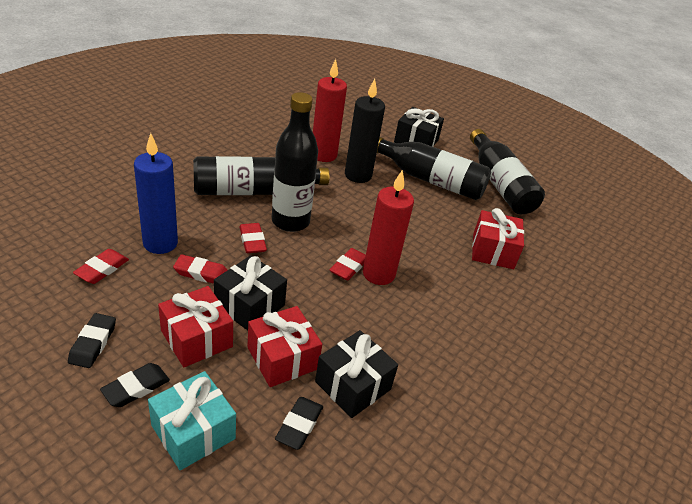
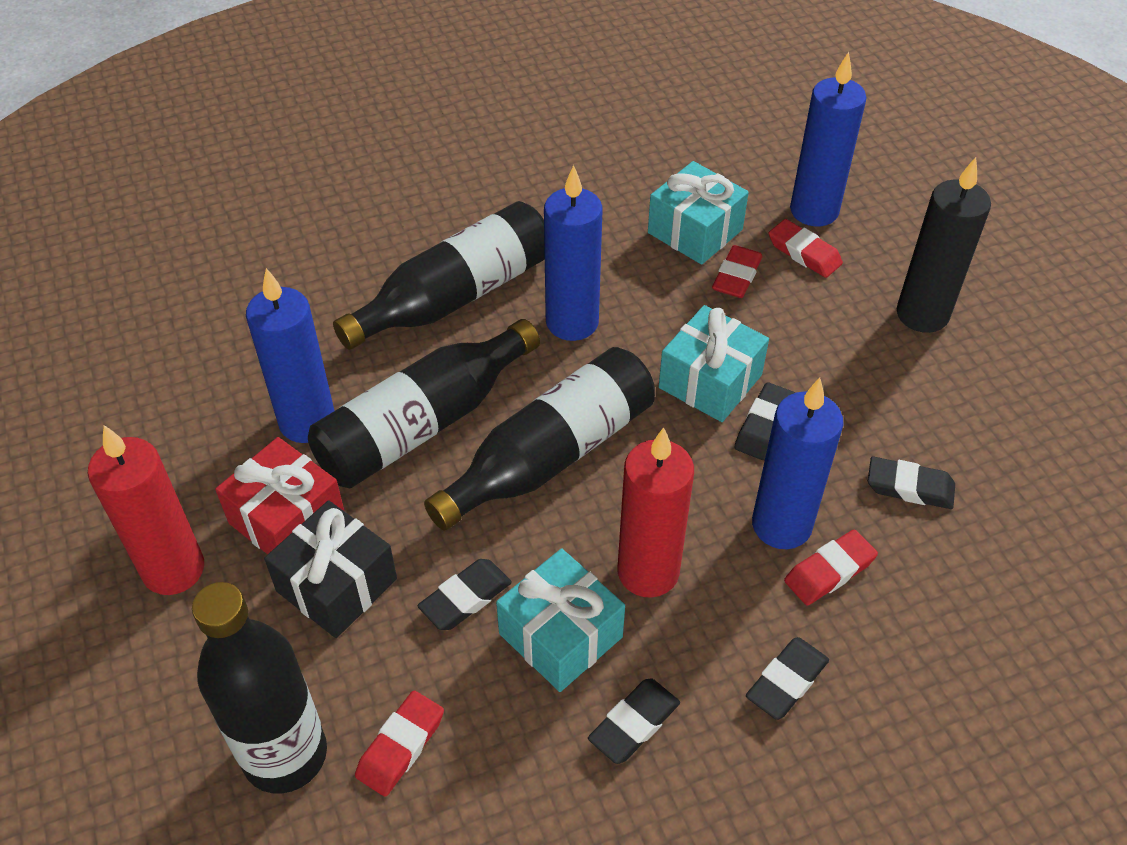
black eraser: 3 -> 5
black gift: 3 -> 1
blue candle: 1 -> 4
red gift: 3 -> 1
turquoise gift: 1 -> 3

